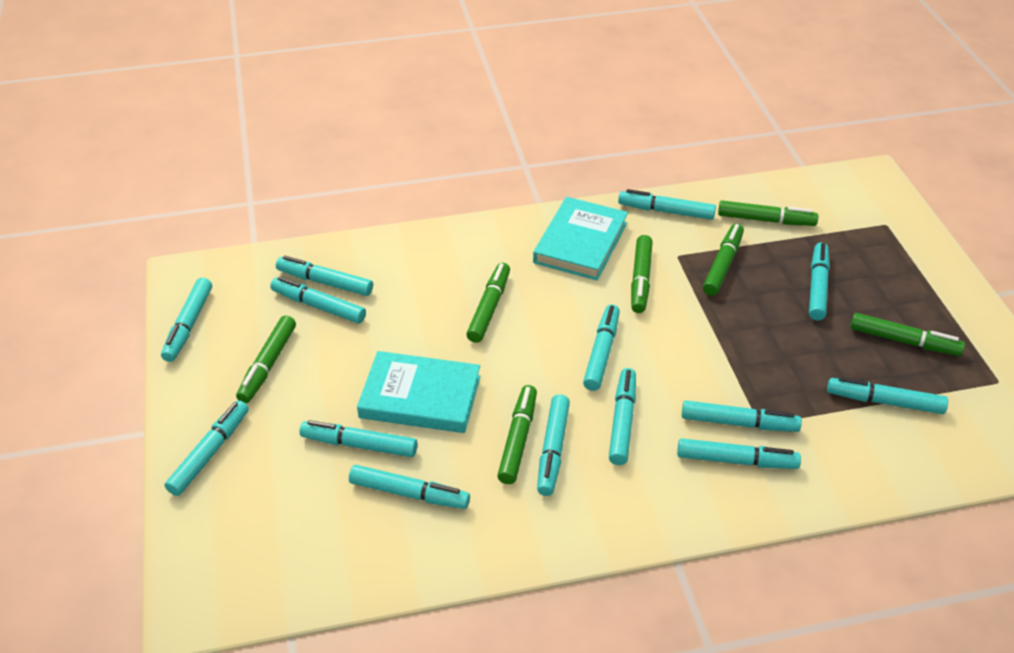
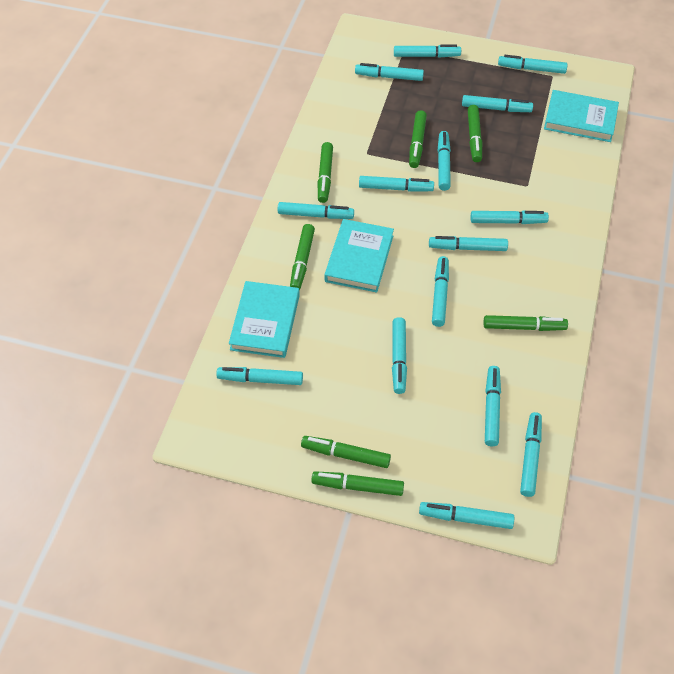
turquoise book: 2 -> 3
turquoise marker: 14 -> 15

